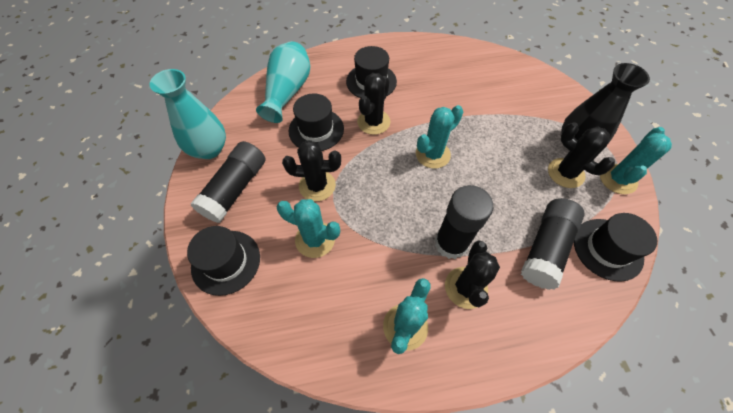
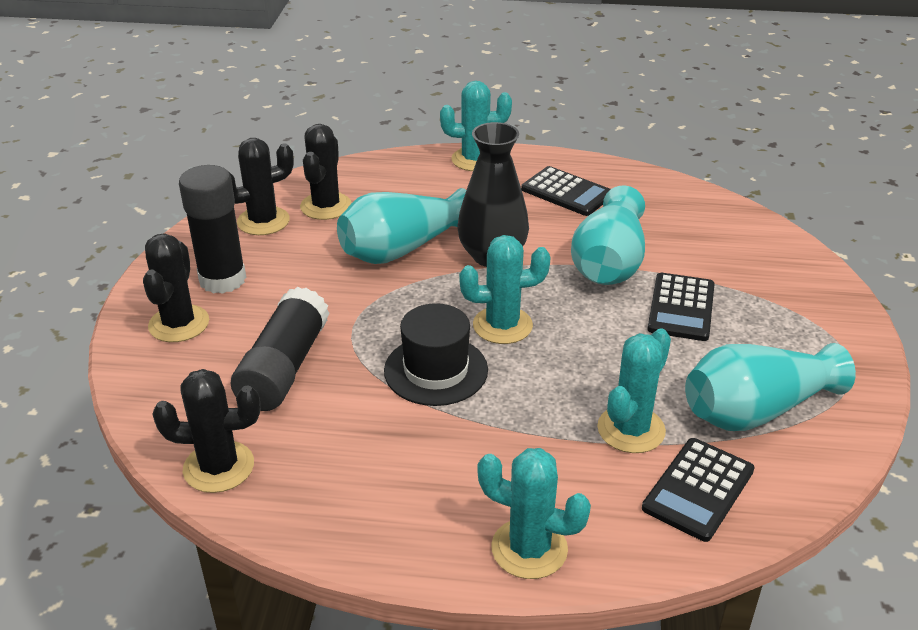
black calculator: 0 -> 3
black glue stick: 3 -> 2
black hat: 4 -> 1
turquoise vase: 2 -> 3

